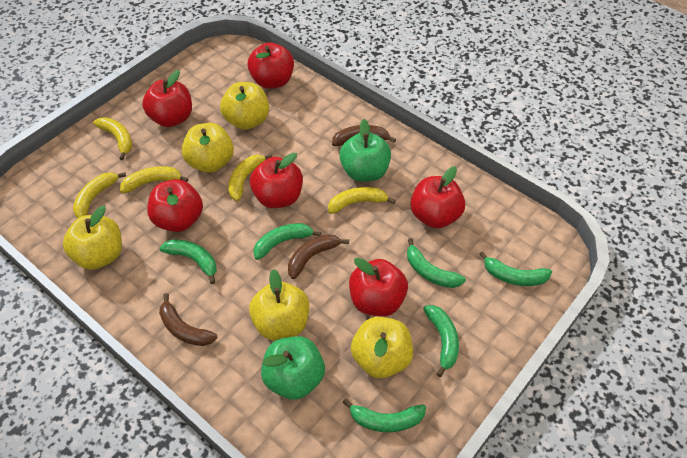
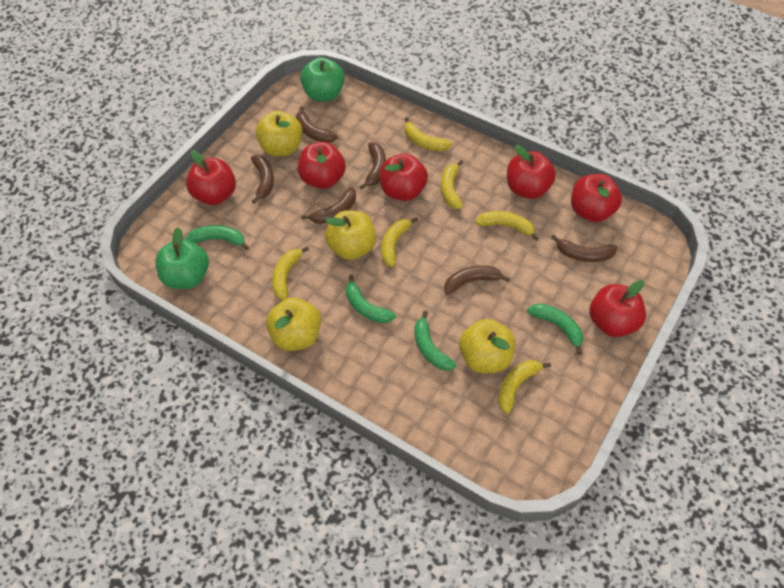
brown banana: 3 -> 6
green banana: 6 -> 4
yellow apple: 5 -> 4
yellow banana: 5 -> 6

